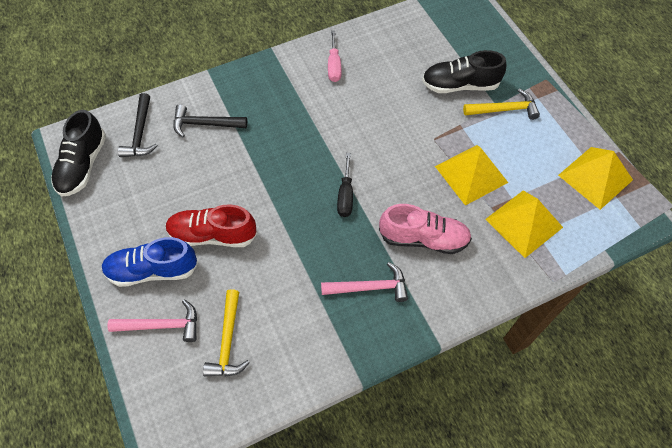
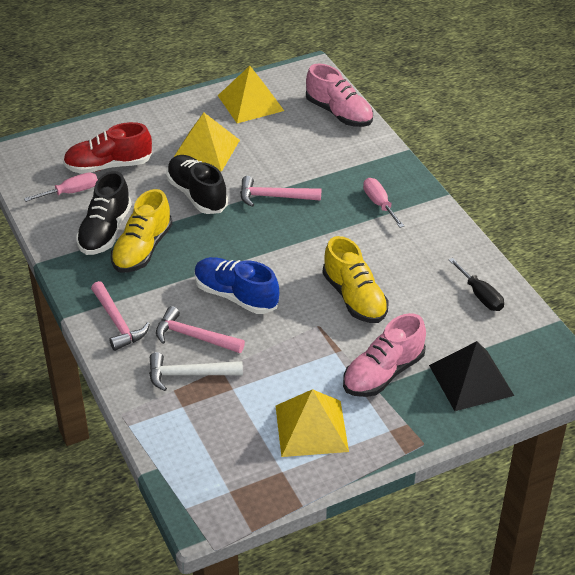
black hammer: 2 -> 0
black pyramid: 0 -> 1
pink hammer: 2 -> 3
pink screwdriver: 1 -> 2
pink shoe: 1 -> 2
white hammer: 0 -> 1
yellow hammer: 2 -> 0
yellow shoe: 0 -> 2

